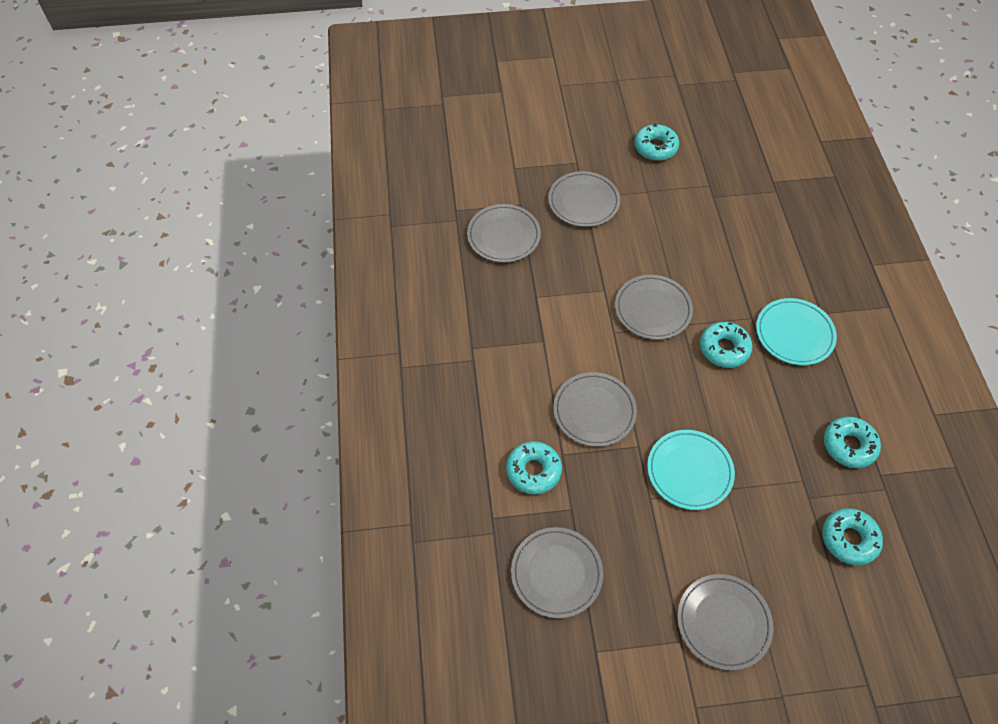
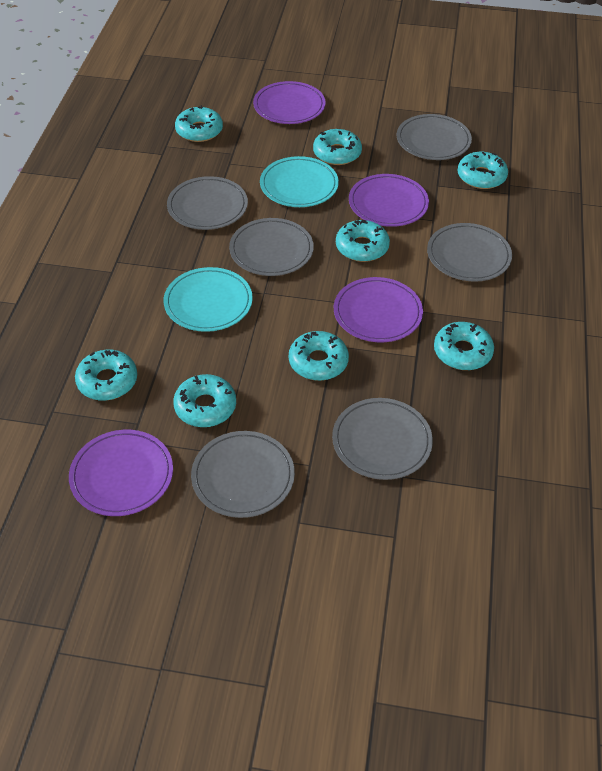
purple plate: 0 -> 4
turquoise donut: 5 -> 8

